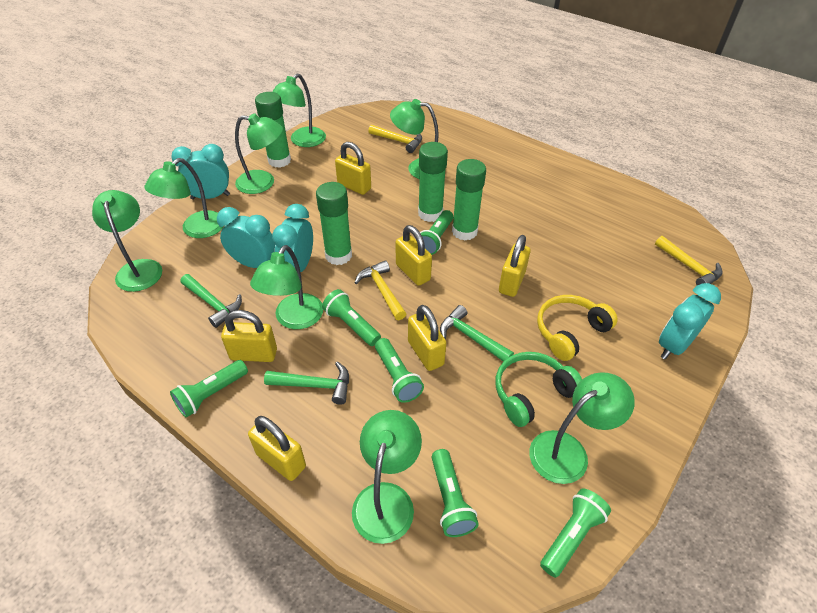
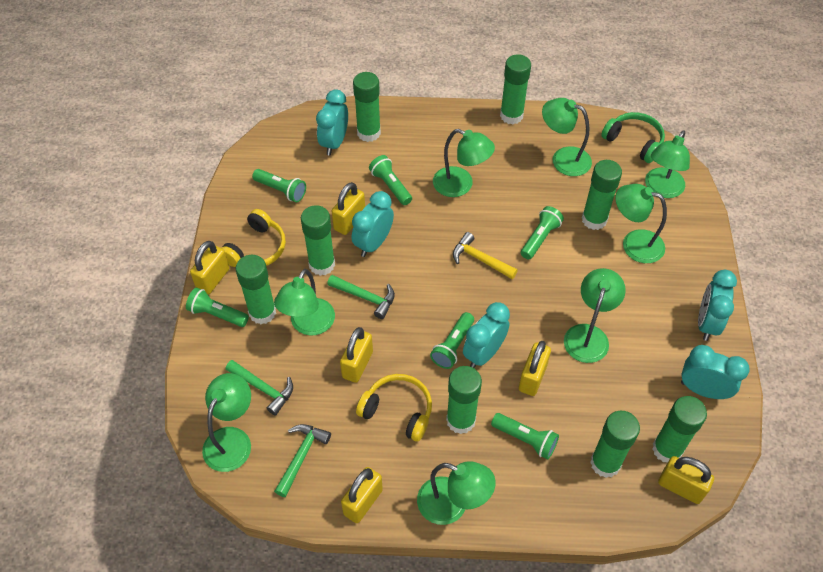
green glue stick: 4 -> 8
turquoise clock: 4 -> 5
yellow hammer: 3 -> 1
yellow headphones: 1 -> 2

